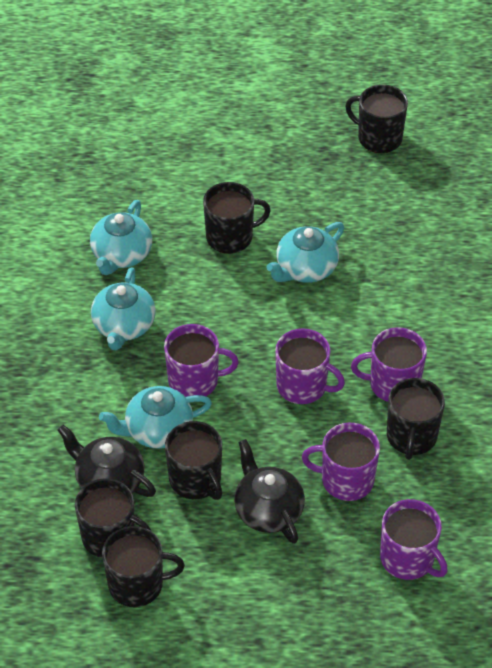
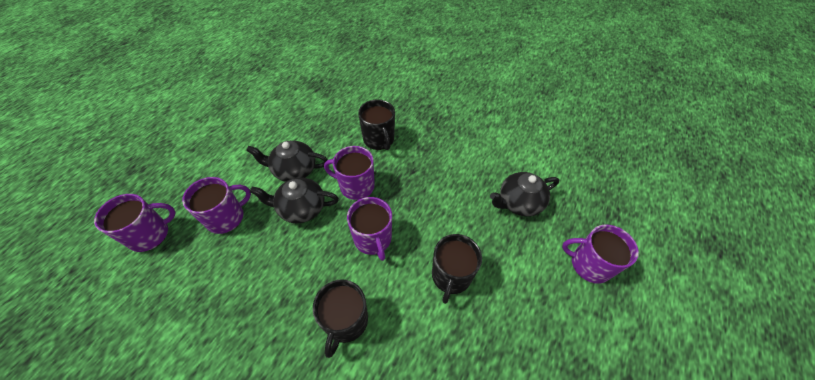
black mug: 6 -> 3
black teapot: 2 -> 3
turquoise teapot: 4 -> 0

